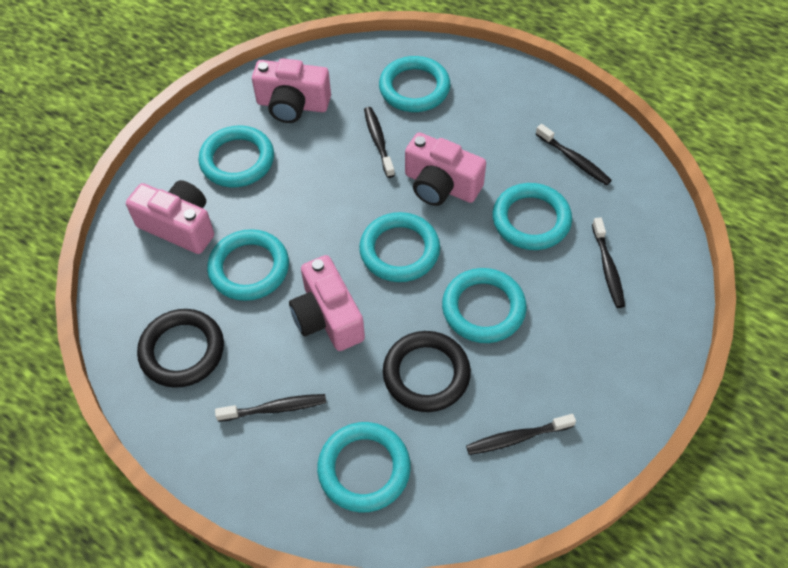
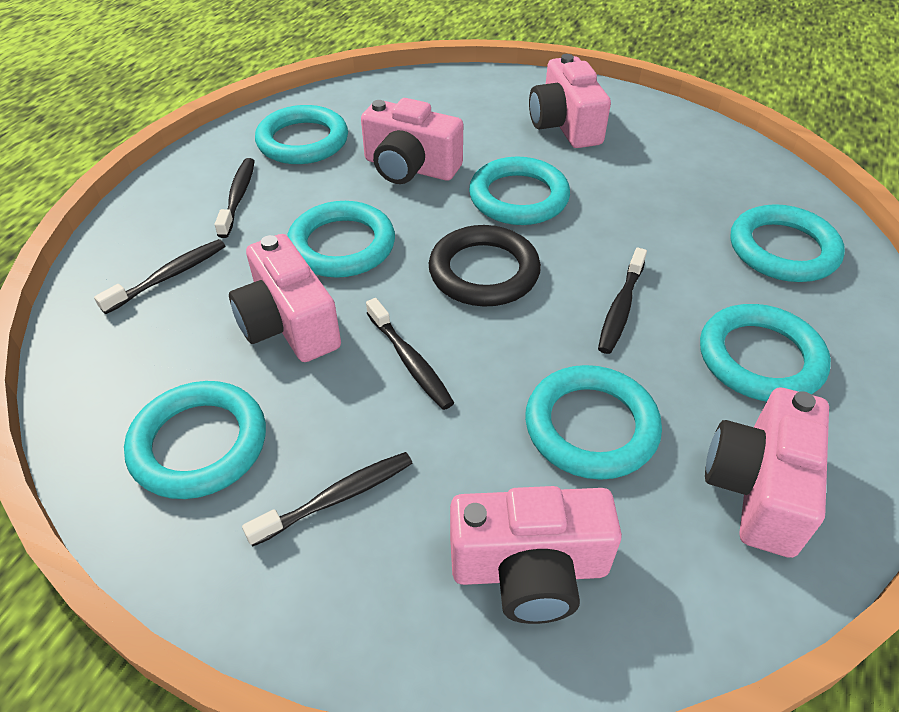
black ring: 2 -> 1
pink camera: 4 -> 5

